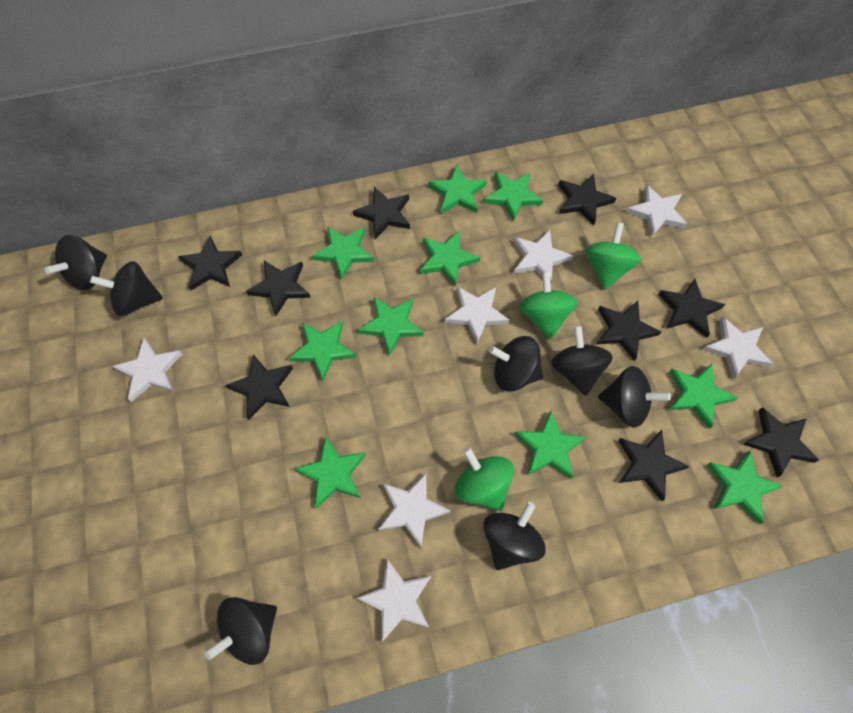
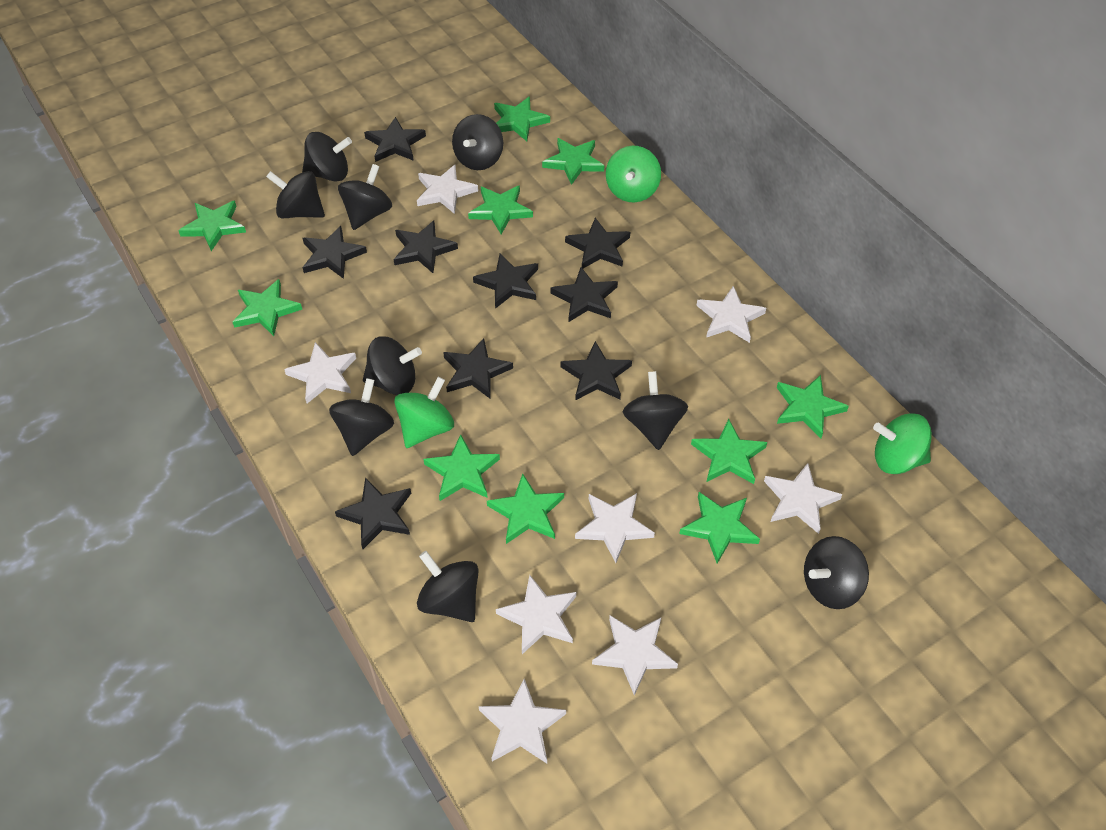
black spinning top: 7 -> 9
white star: 7 -> 8

